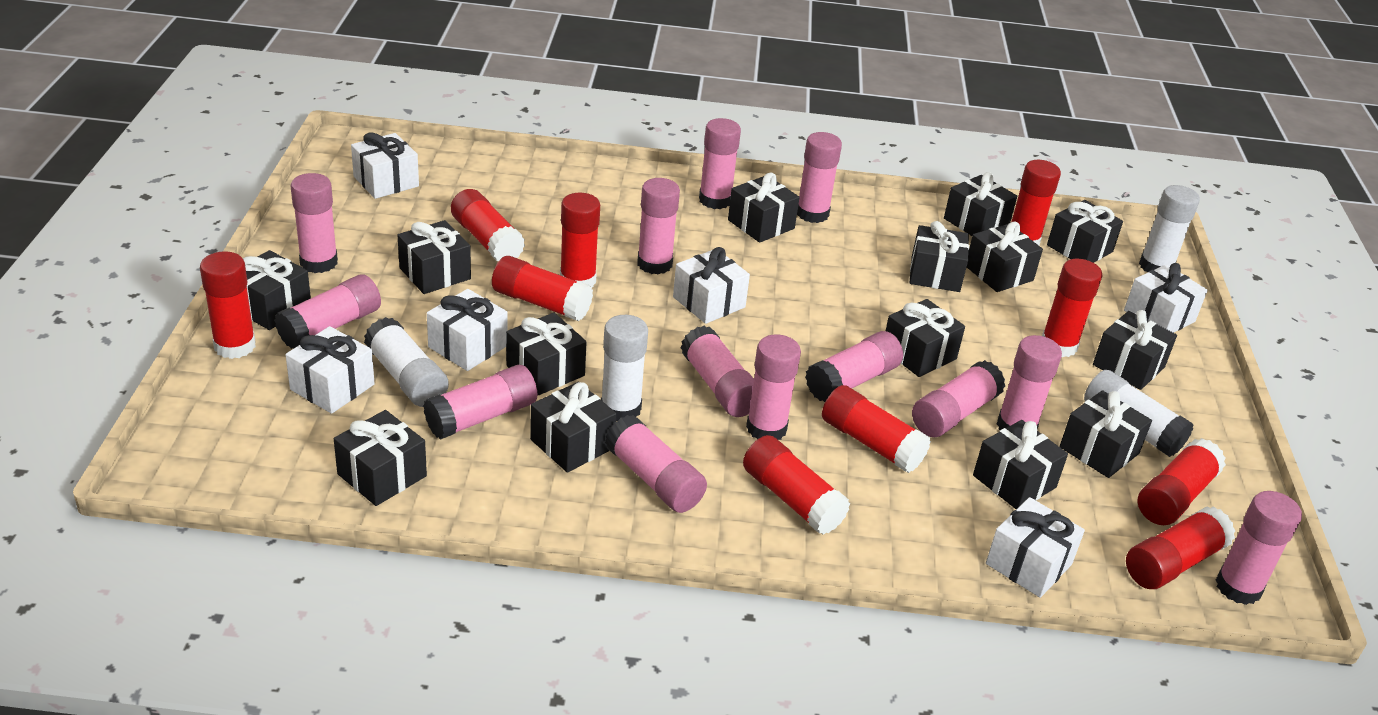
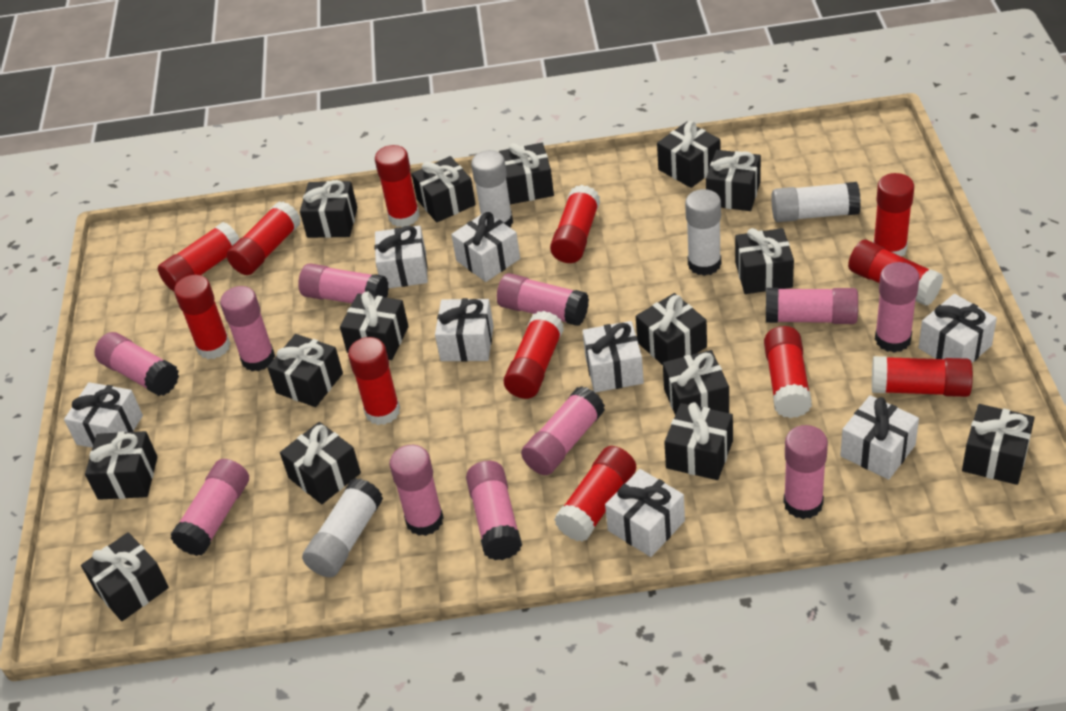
black gift: 14 -> 15
pink glue stick: 13 -> 11
red glue stick: 10 -> 12
white gift: 6 -> 8

